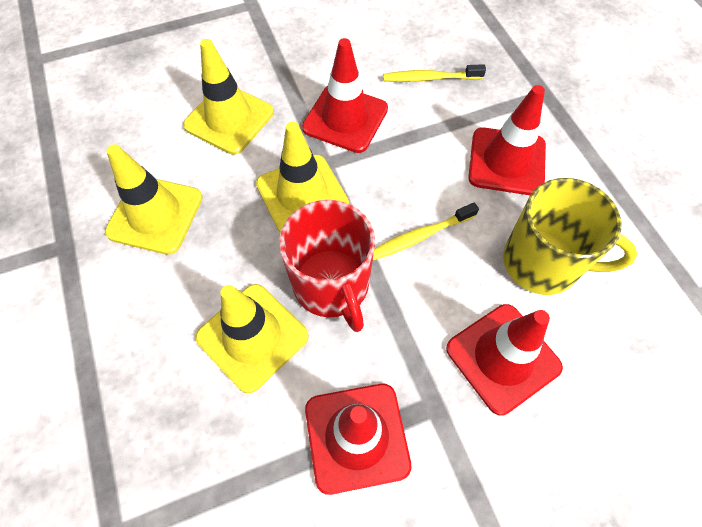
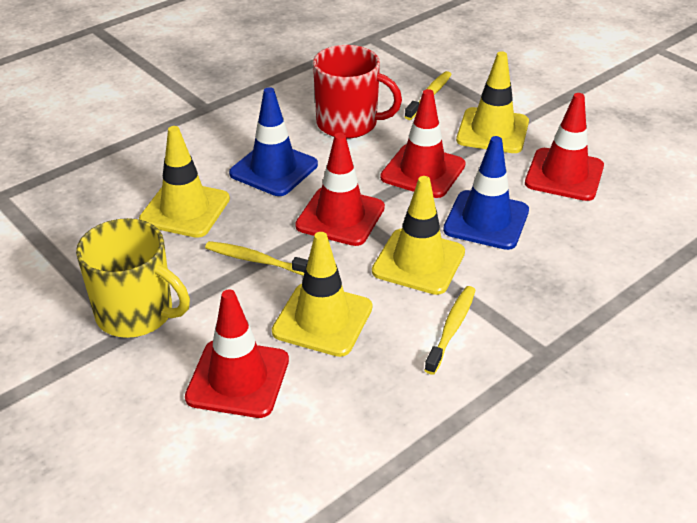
blue traffic cone: 0 -> 2
yellow toothbrush: 2 -> 3

